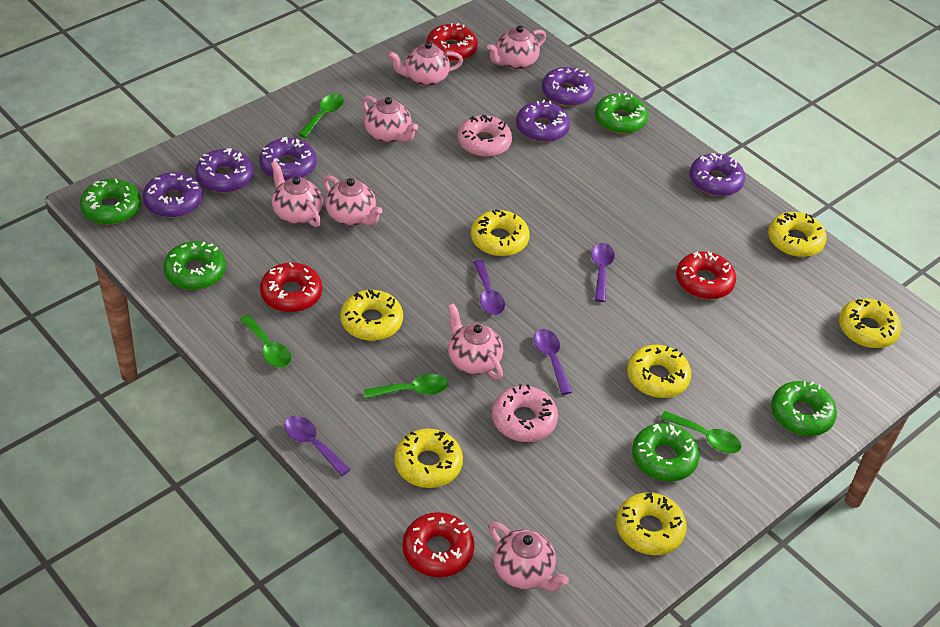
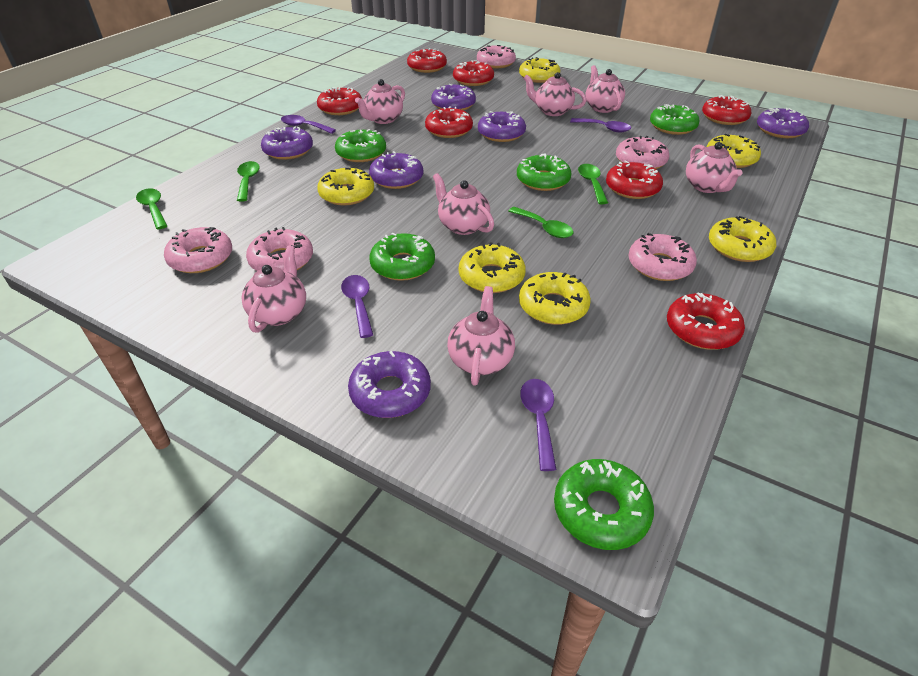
pink donut: 2 -> 5
red donut: 4 -> 7
yellow donut: 7 -> 6

